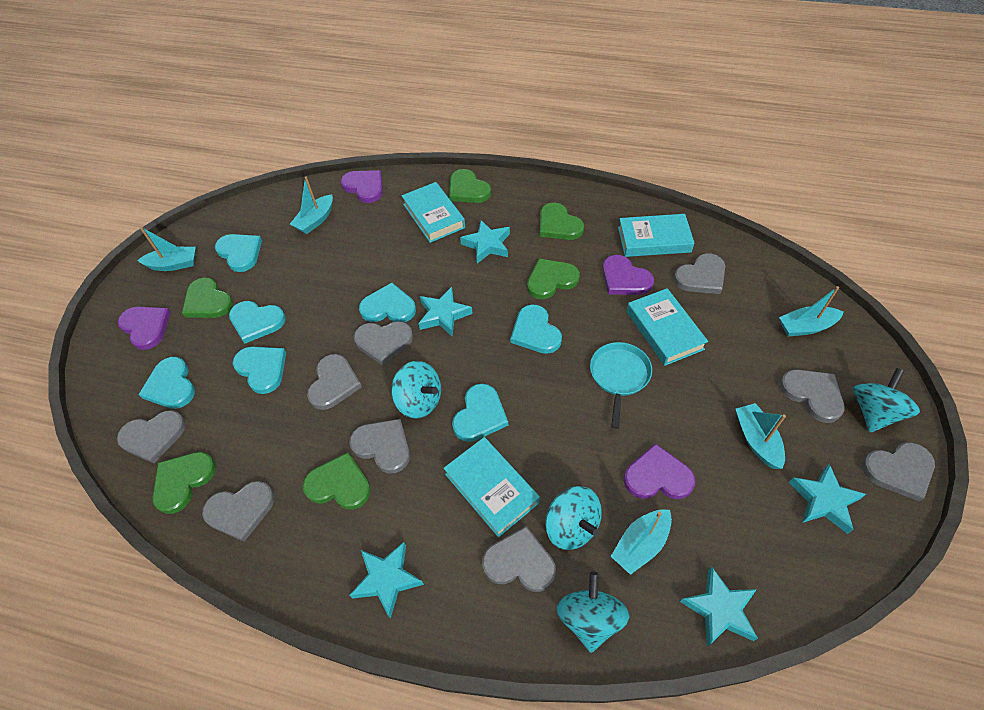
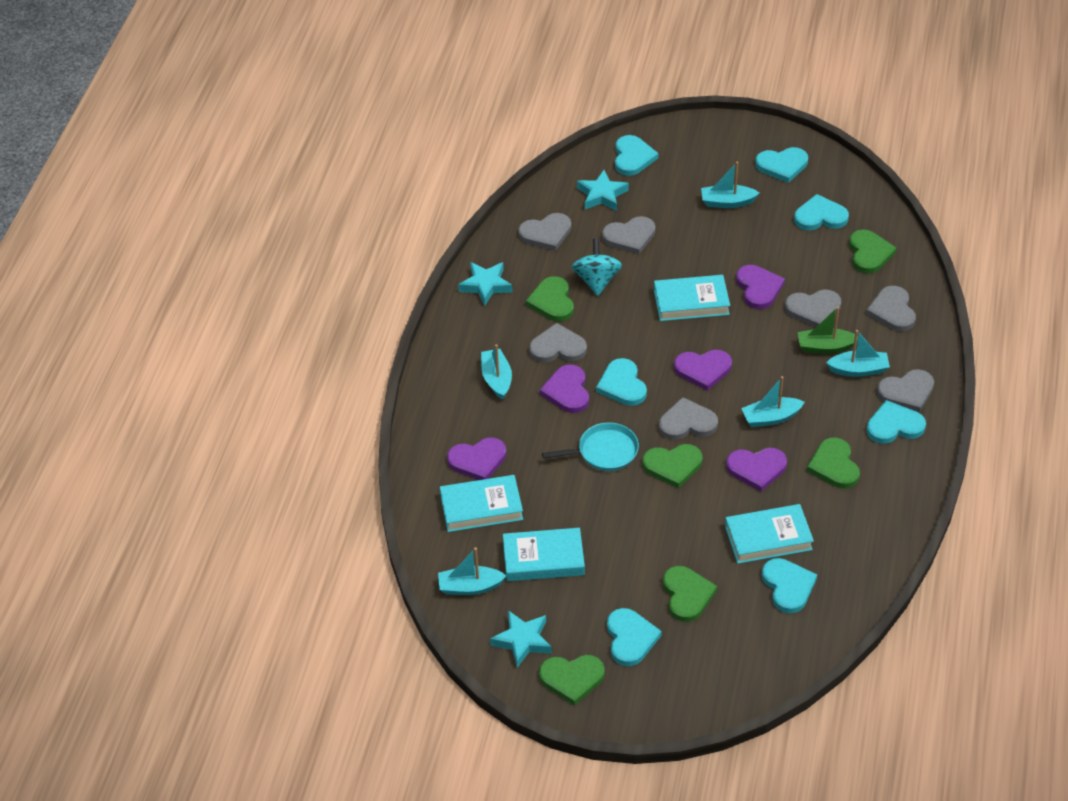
green boat: 0 -> 1
grey heart: 9 -> 7
purple heart: 4 -> 5
turquoise spinning top: 4 -> 1
turquoise star: 5 -> 3

